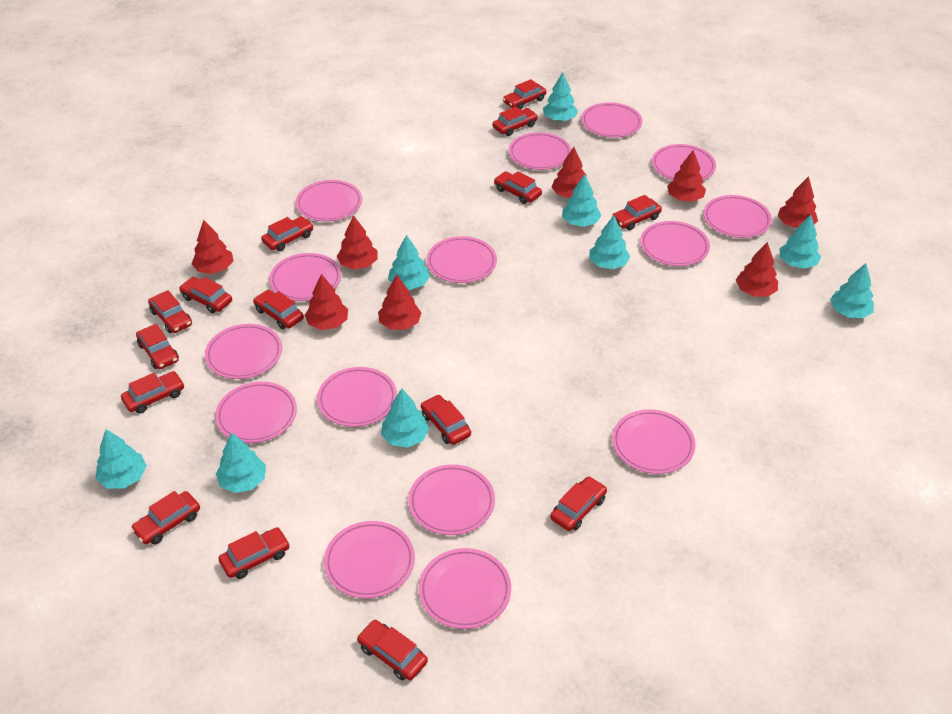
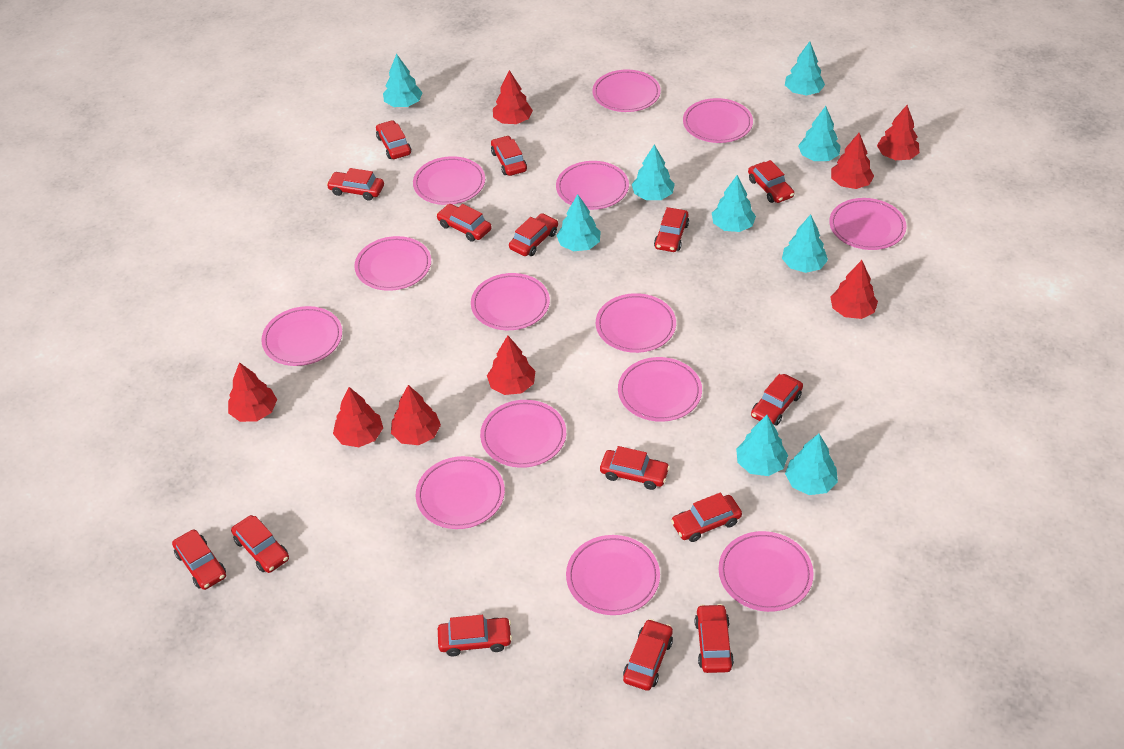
pink plate: 15 -> 14

